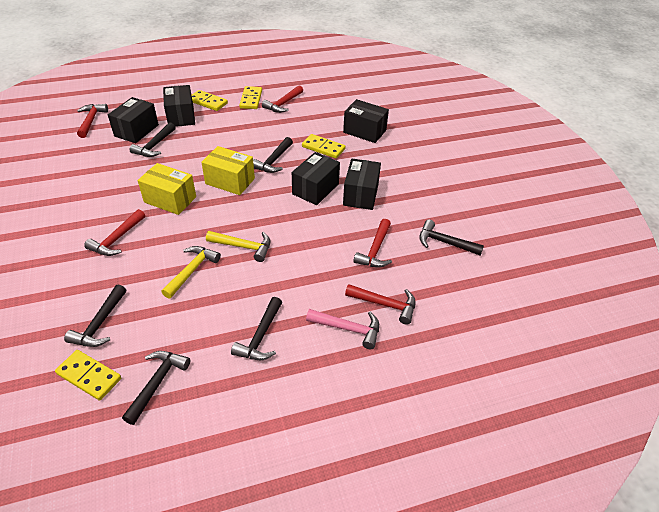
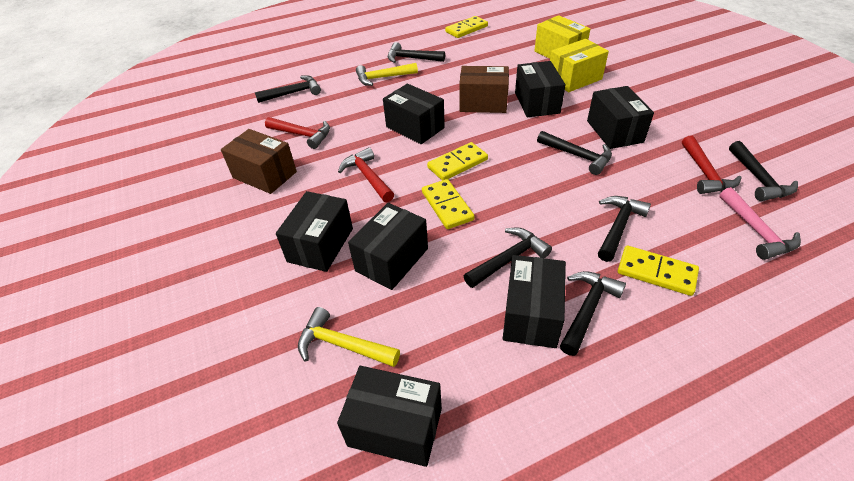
black box: 5 -> 7
black hammer: 6 -> 7
brown box: 0 -> 2
red hammer: 5 -> 3

